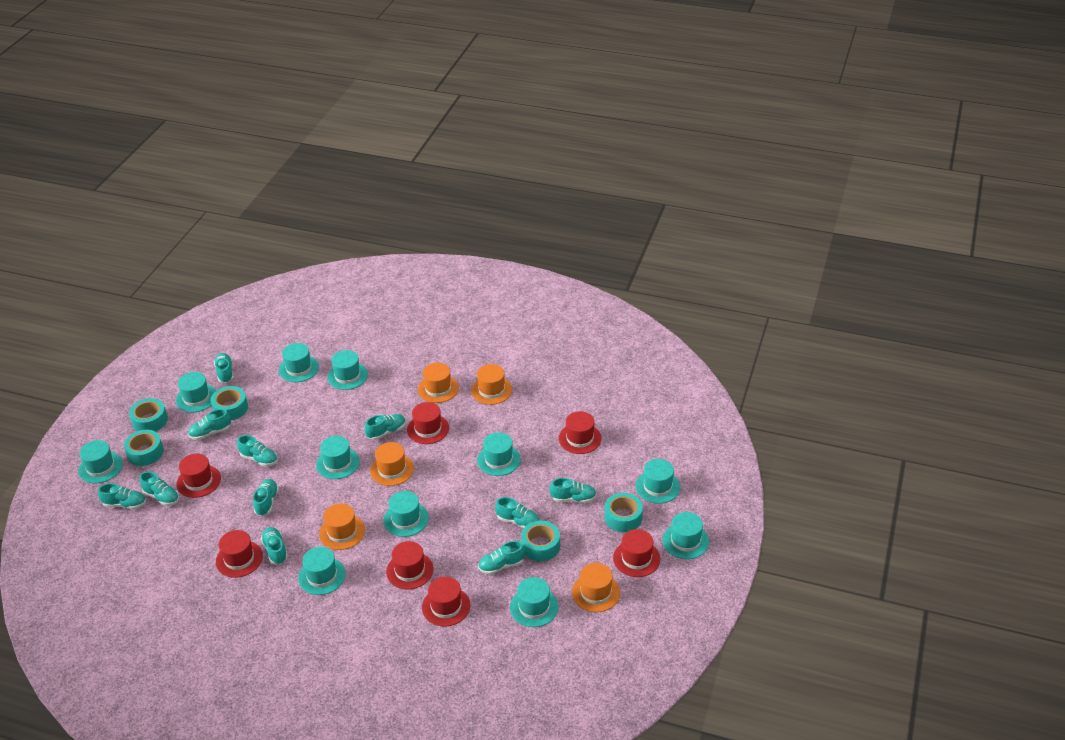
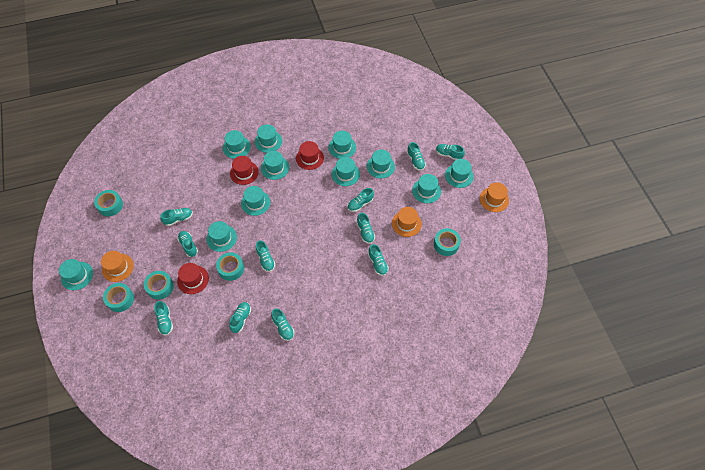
orange hat: 5 -> 3
red hat: 7 -> 3

